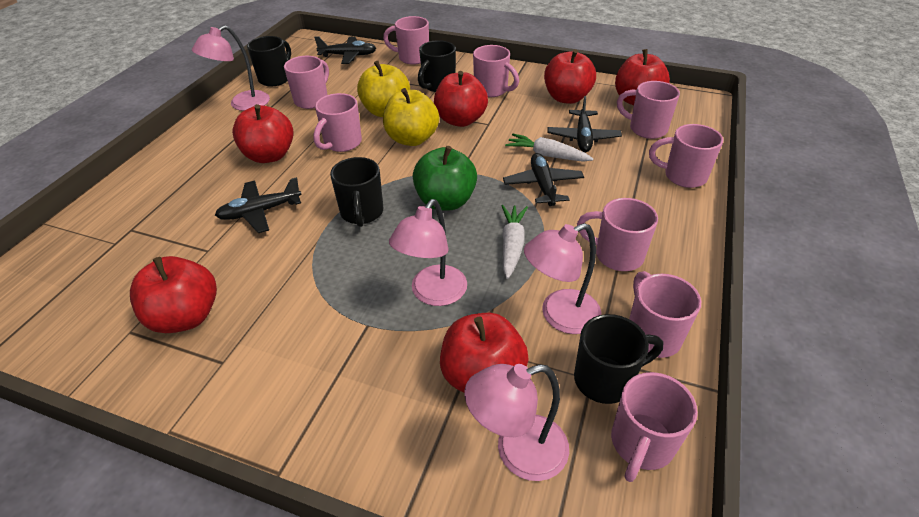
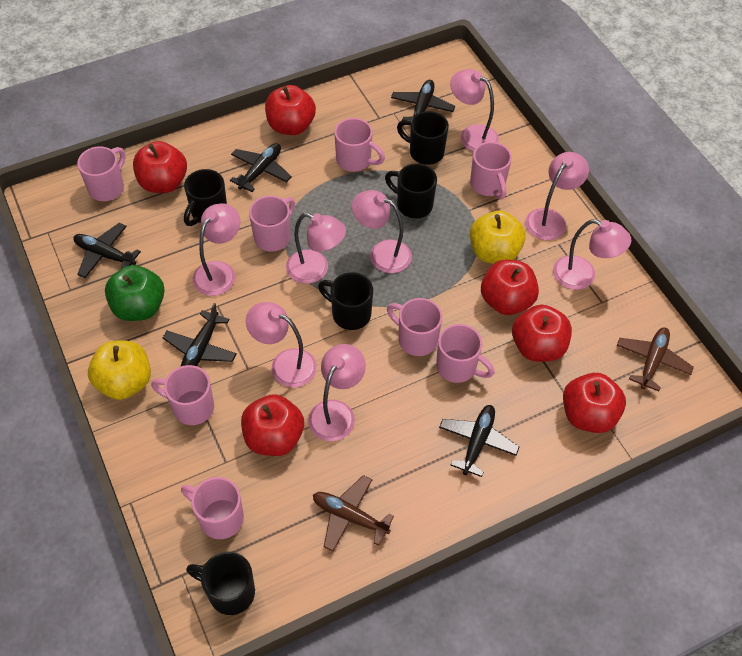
black mug: 4 -> 5
black plane: 4 -> 5
brown plane: 0 -> 2
pink lamp: 4 -> 8
pink mug: 9 -> 8
white carrot: 2 -> 0

